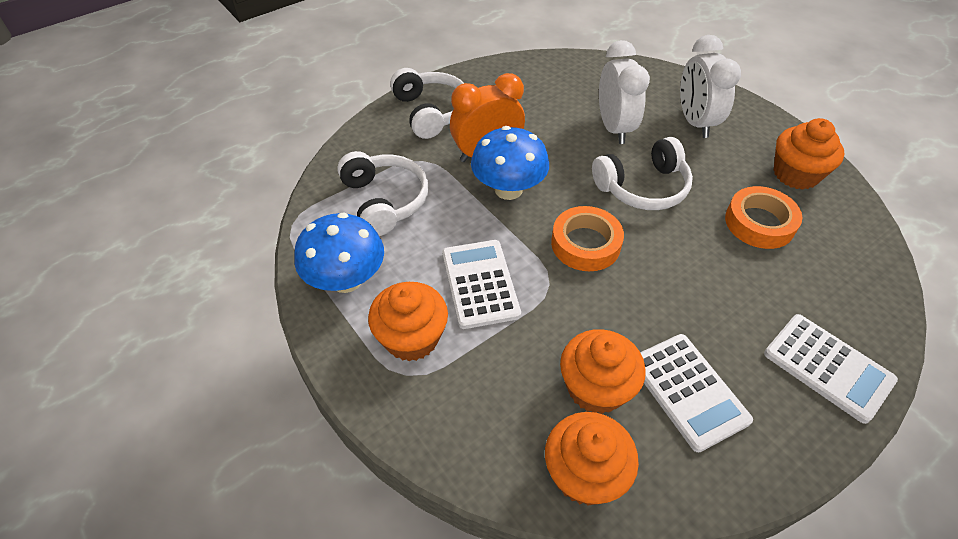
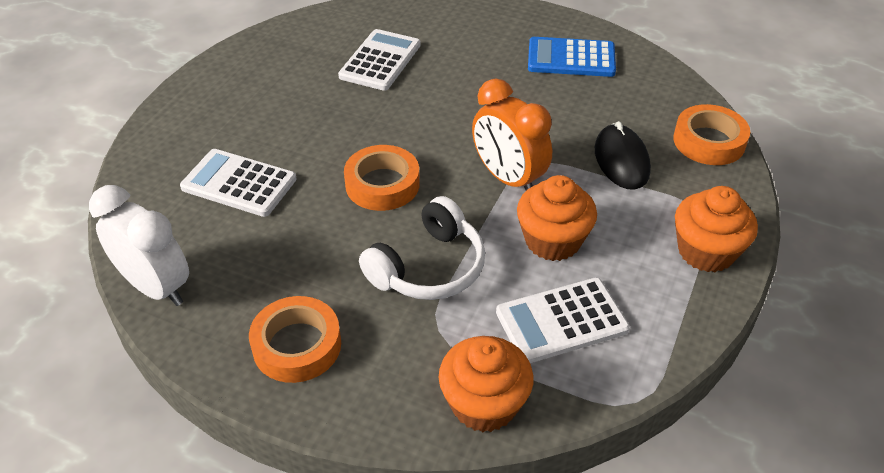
black mouse: 0 -> 1
blue calculator: 0 -> 1
blue mushroom: 2 -> 0
orange cupcake: 4 -> 3
orange tape: 2 -> 3
white clock: 2 -> 1
white headphones: 3 -> 1

